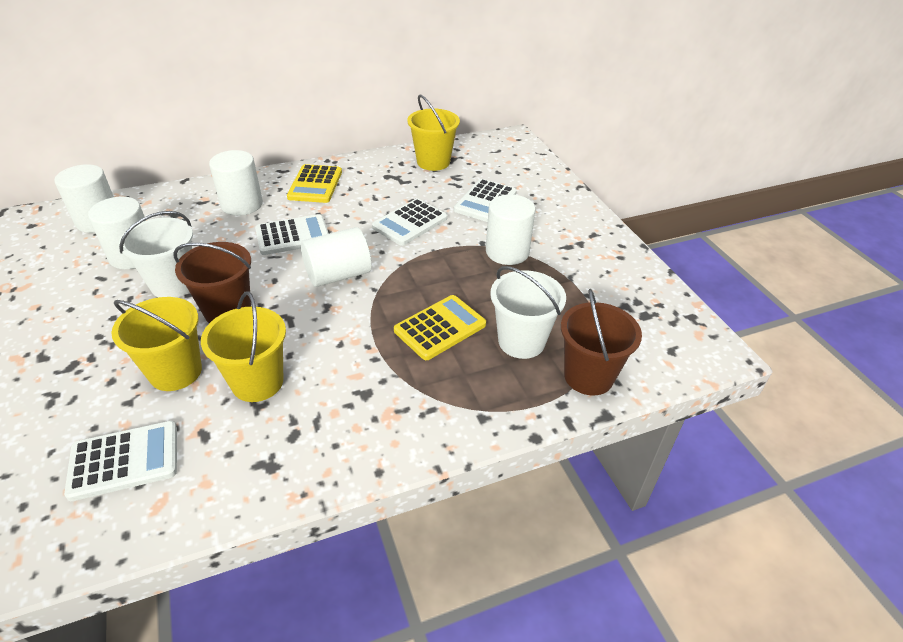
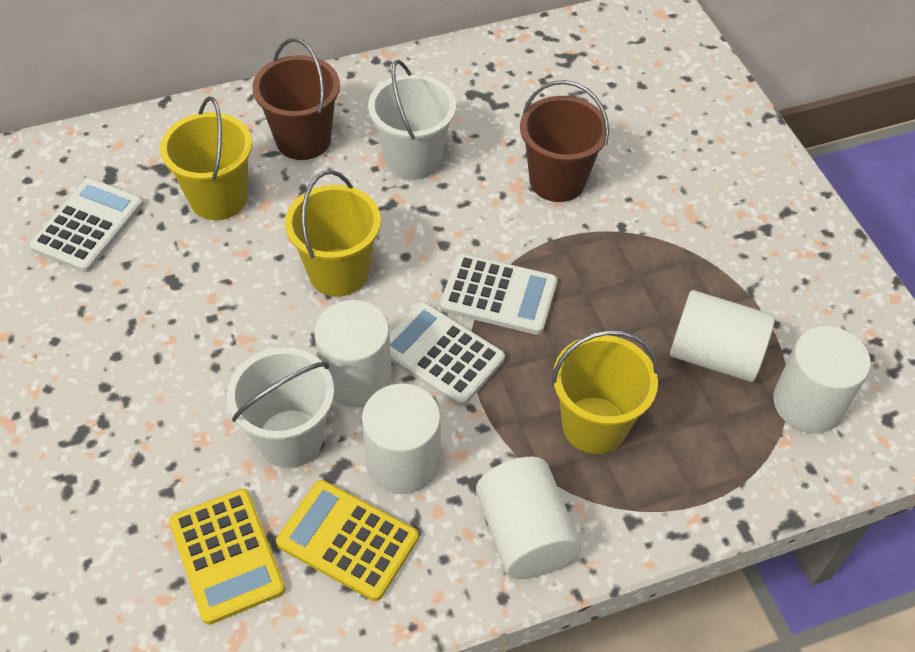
white calculator: 4 -> 3

